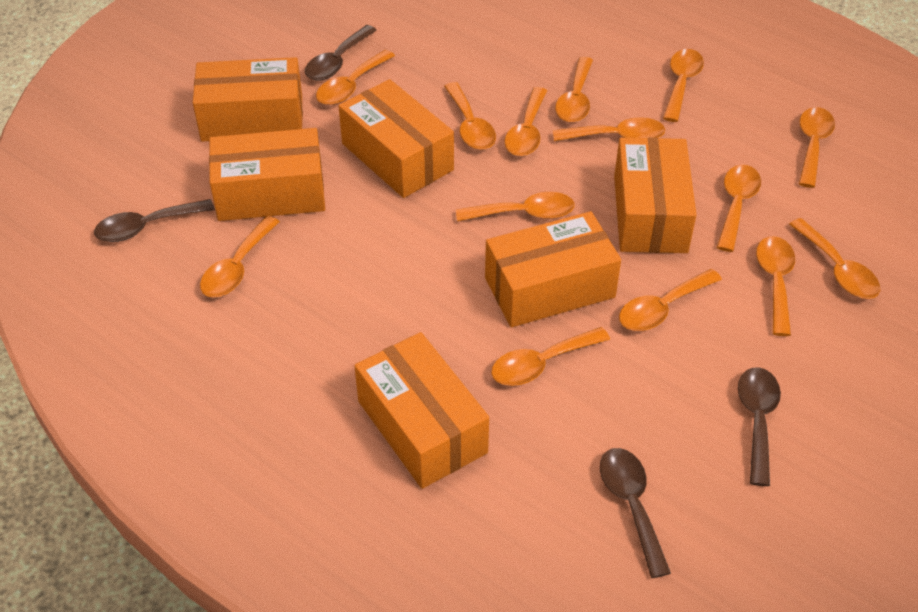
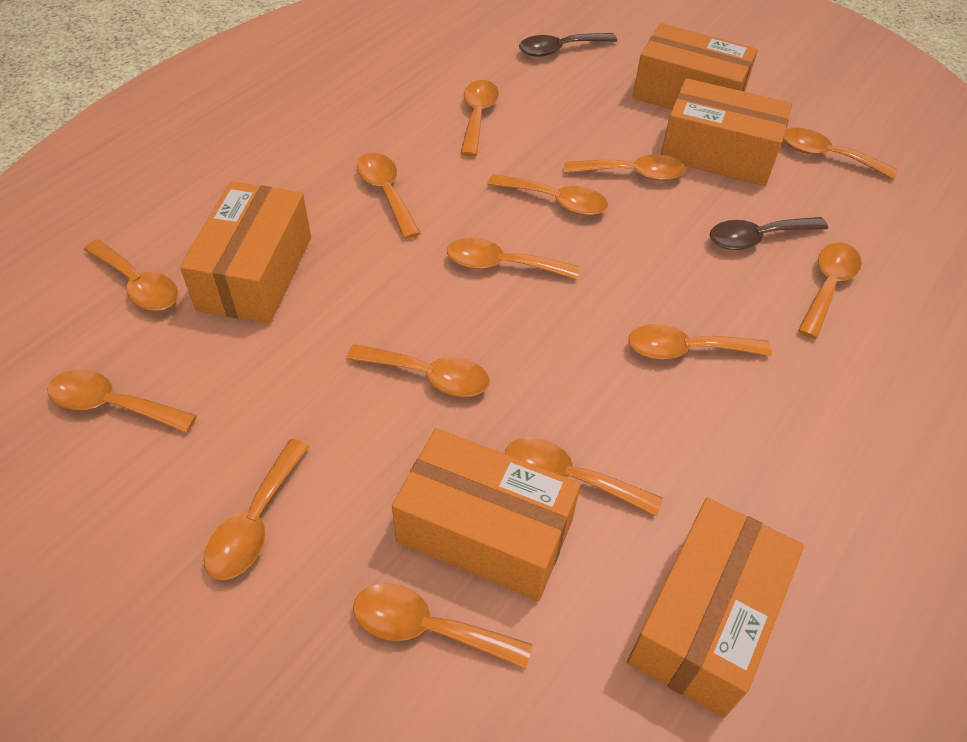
brown spoon: 4 -> 2
orange box: 6 -> 5

